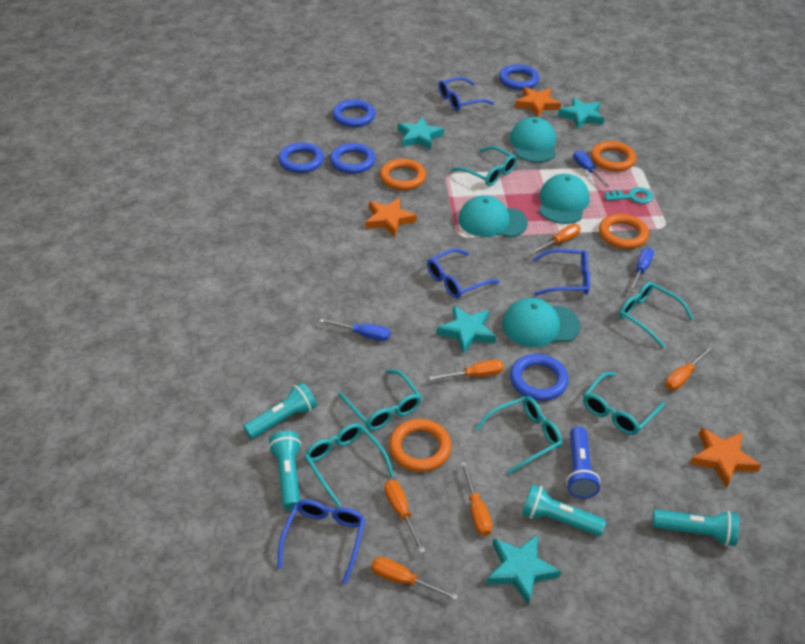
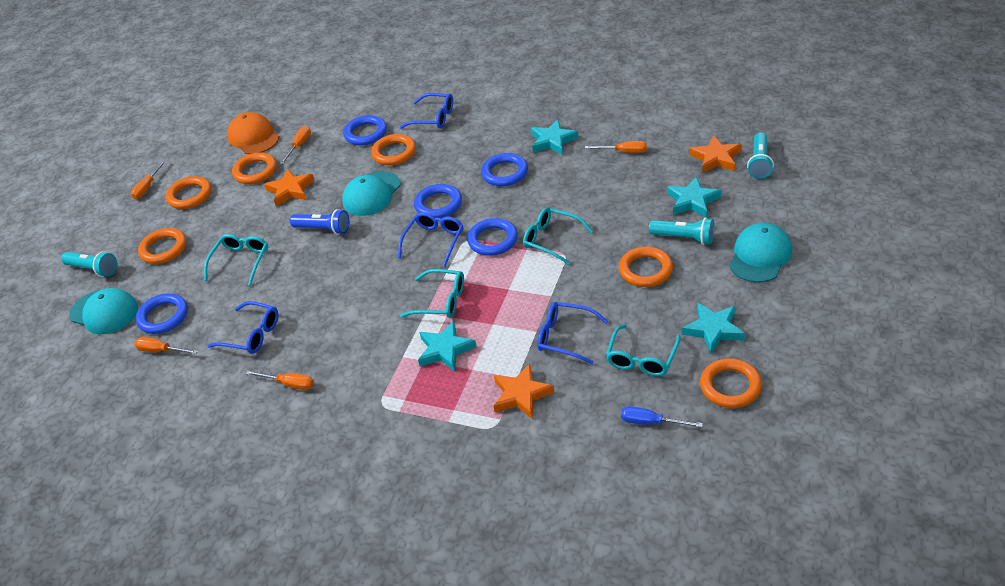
blue screwdriver: 3 -> 1
orange cap: 0 -> 1
orange ring: 4 -> 6
orange screwdriver: 6 -> 5
turquoise cap: 4 -> 3
turquoise flashlight: 4 -> 3
turquoise glasses: 6 -> 4
turquoise key: 1 -> 0

